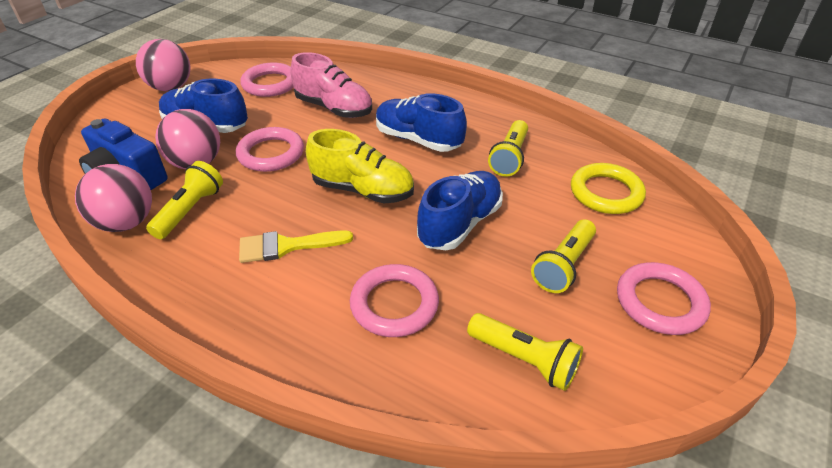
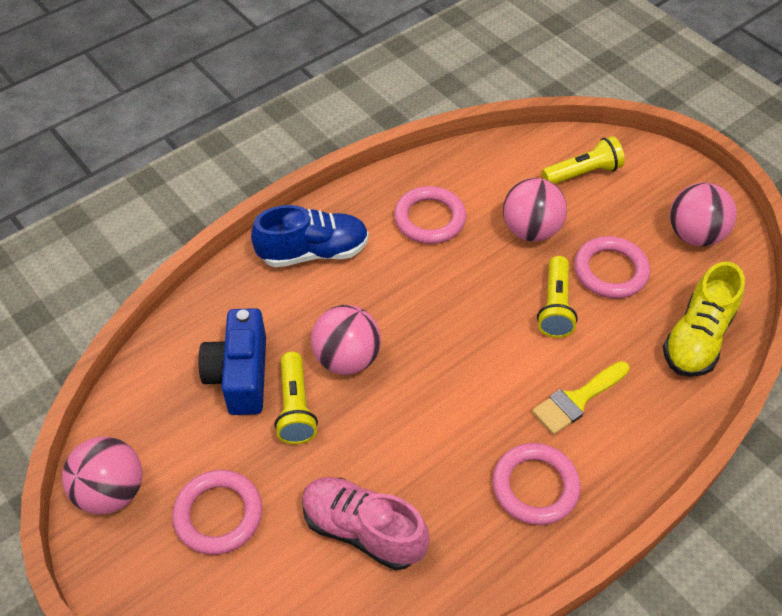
blue shoe: 3 -> 1
pink ball: 3 -> 4
yellow flashlight: 4 -> 3
yellow ring: 1 -> 0

